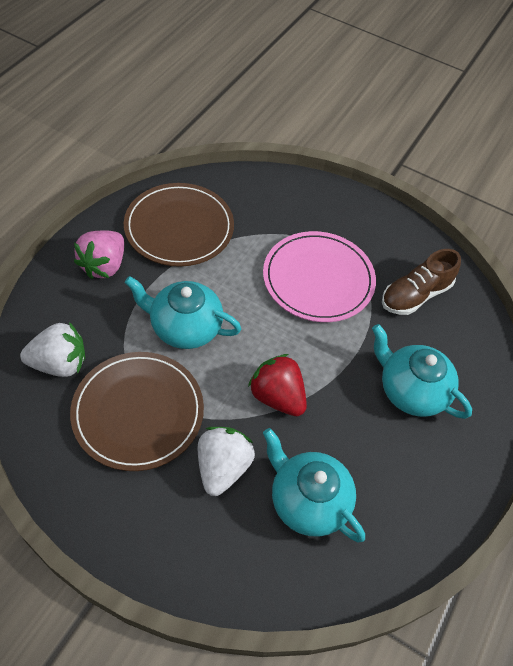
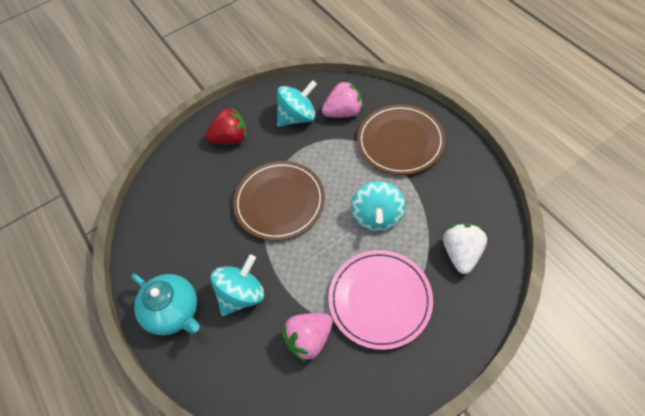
brown shoe: 1 -> 0
pink strawberry: 1 -> 2
turquoise spinning top: 0 -> 3
turquoise teapot: 3 -> 1
white strawberry: 2 -> 1

